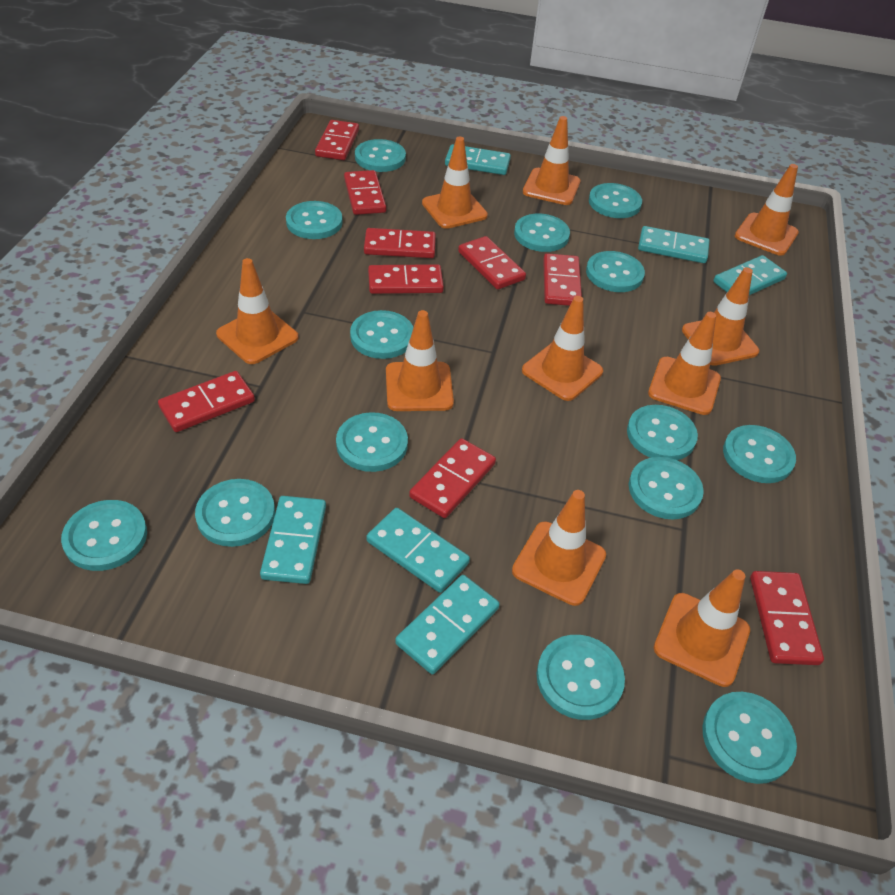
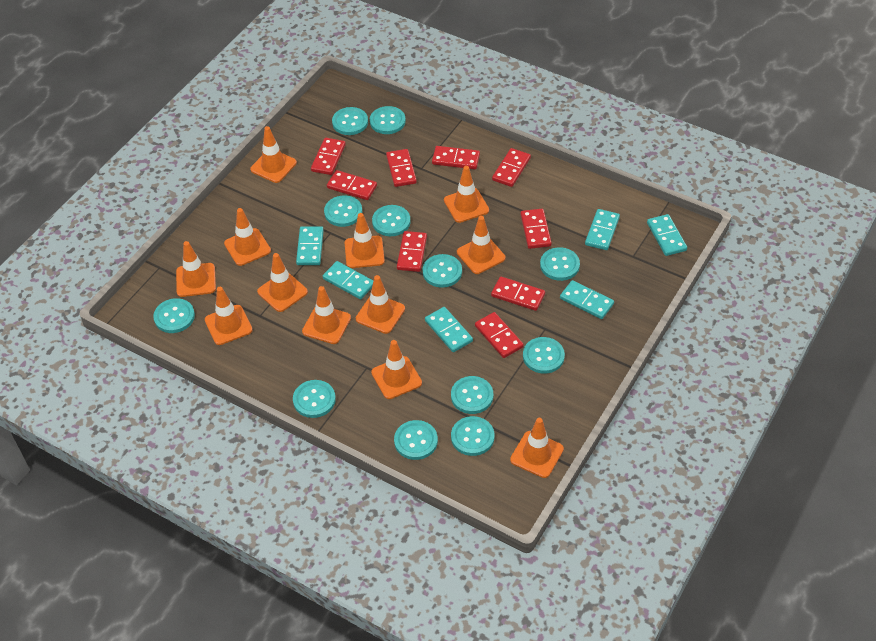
orange traffic cone: 10 -> 12
turquoise button: 14 -> 12

